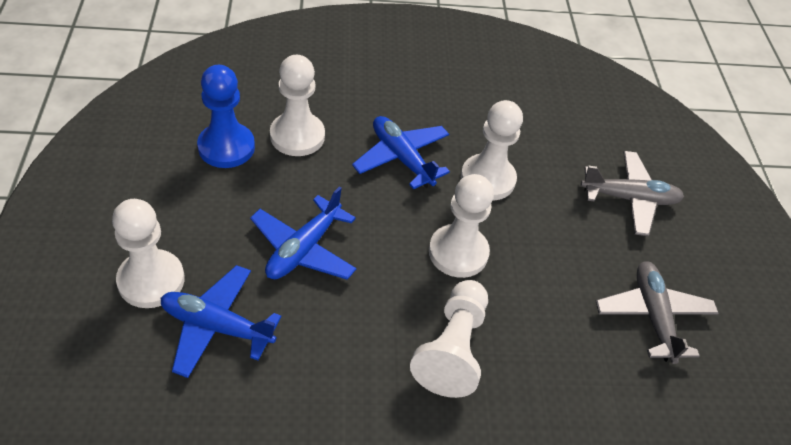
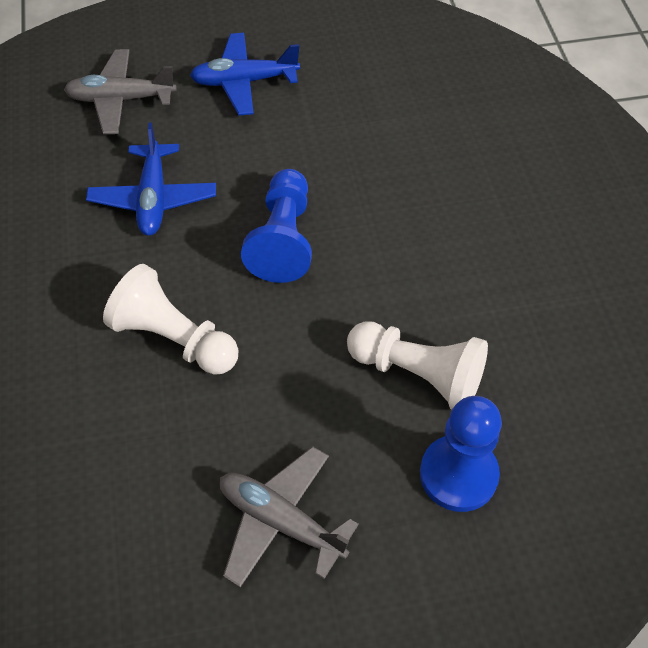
blue pawn: 1 -> 2
blue plane: 3 -> 2
white pawn: 5 -> 2

